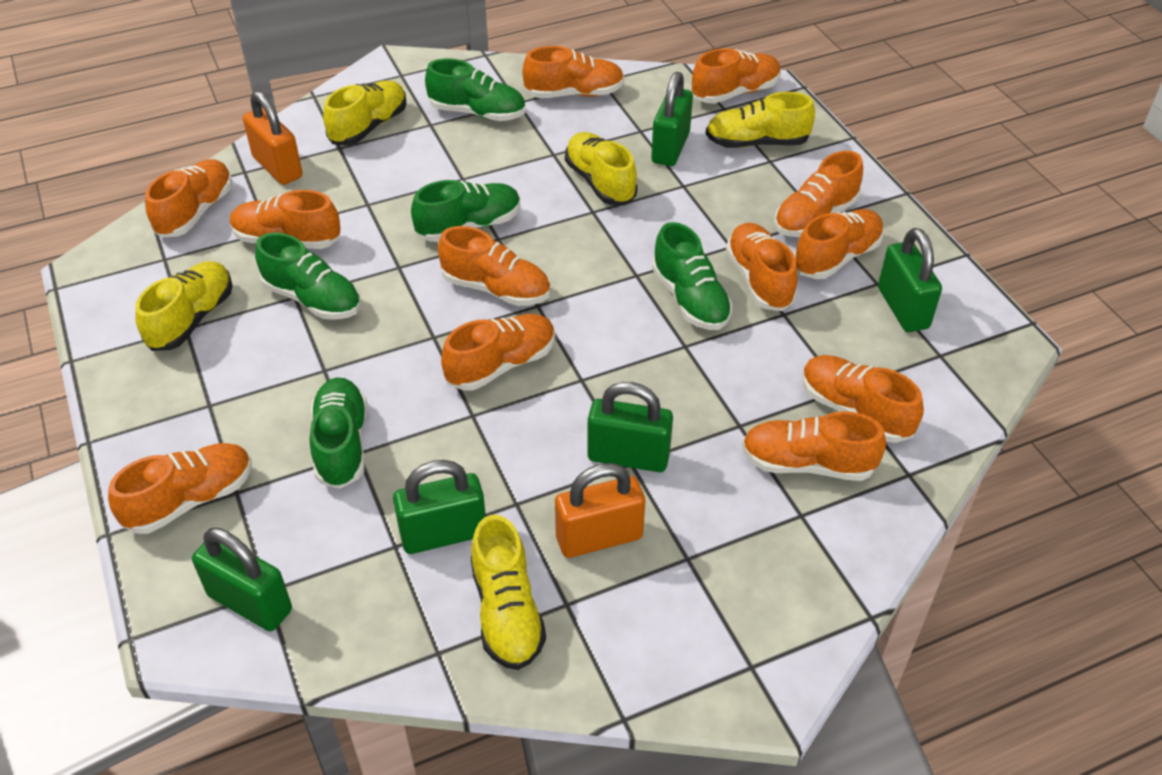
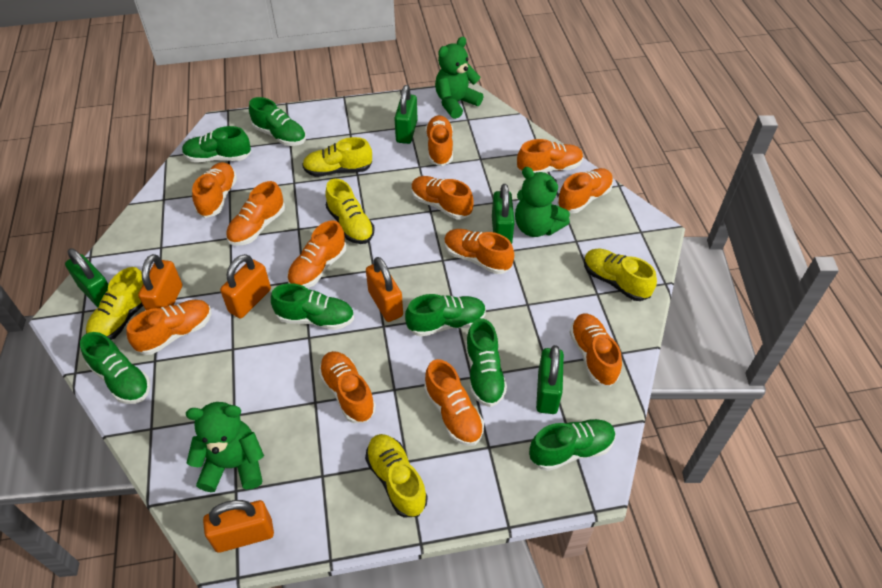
green padlock: 5 -> 4
green shoe: 5 -> 7
green teddy bear: 0 -> 3
orange padlock: 2 -> 4

